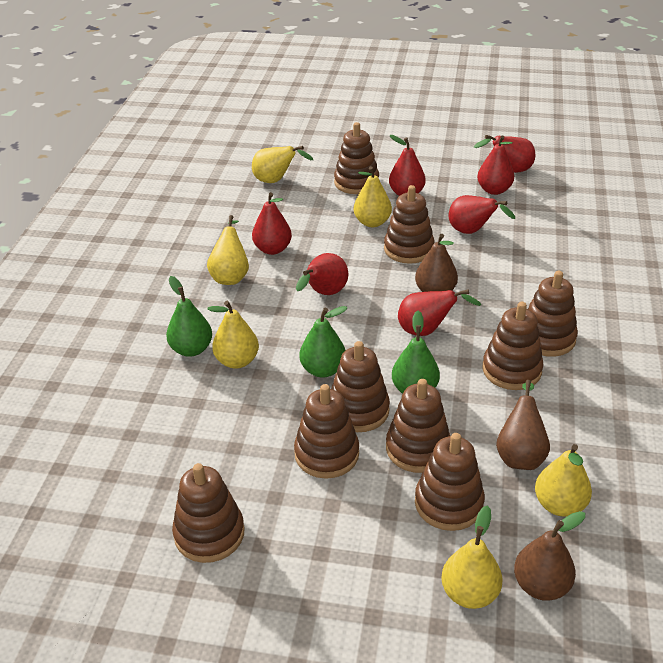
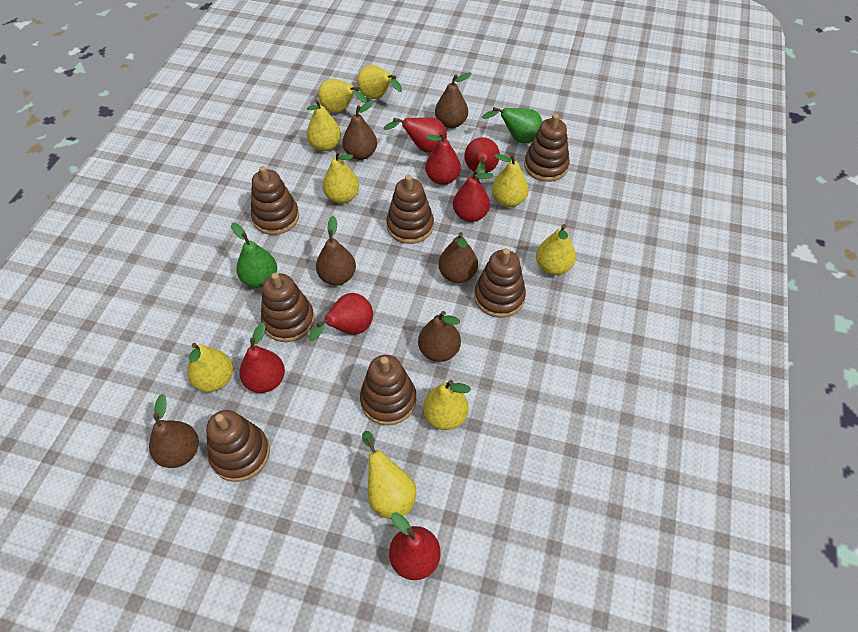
brown pear: 3 -> 6
brown stacking toy: 9 -> 7
green pear: 3 -> 2
yellow pear: 6 -> 9

